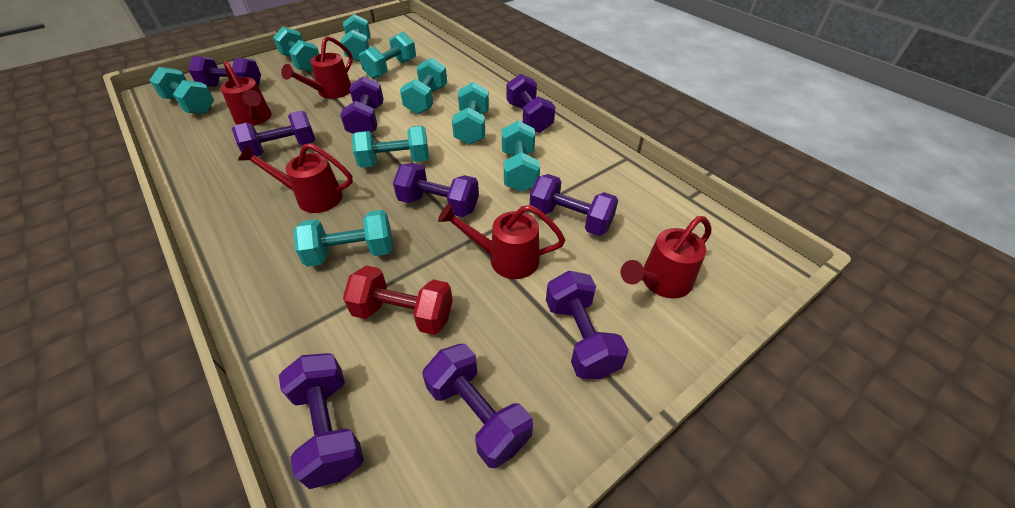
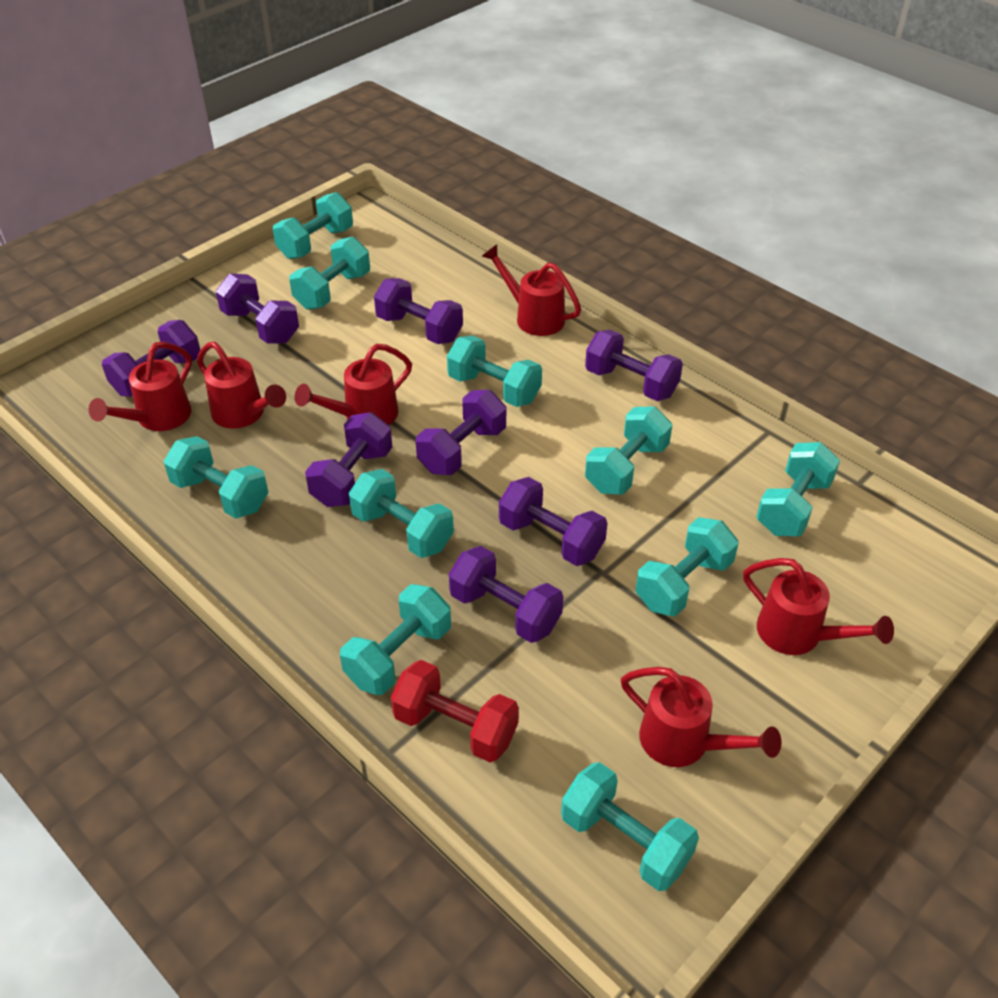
purple dumbbell: 9 -> 8
red watering can: 5 -> 6
turquoise dumbbell: 9 -> 10

